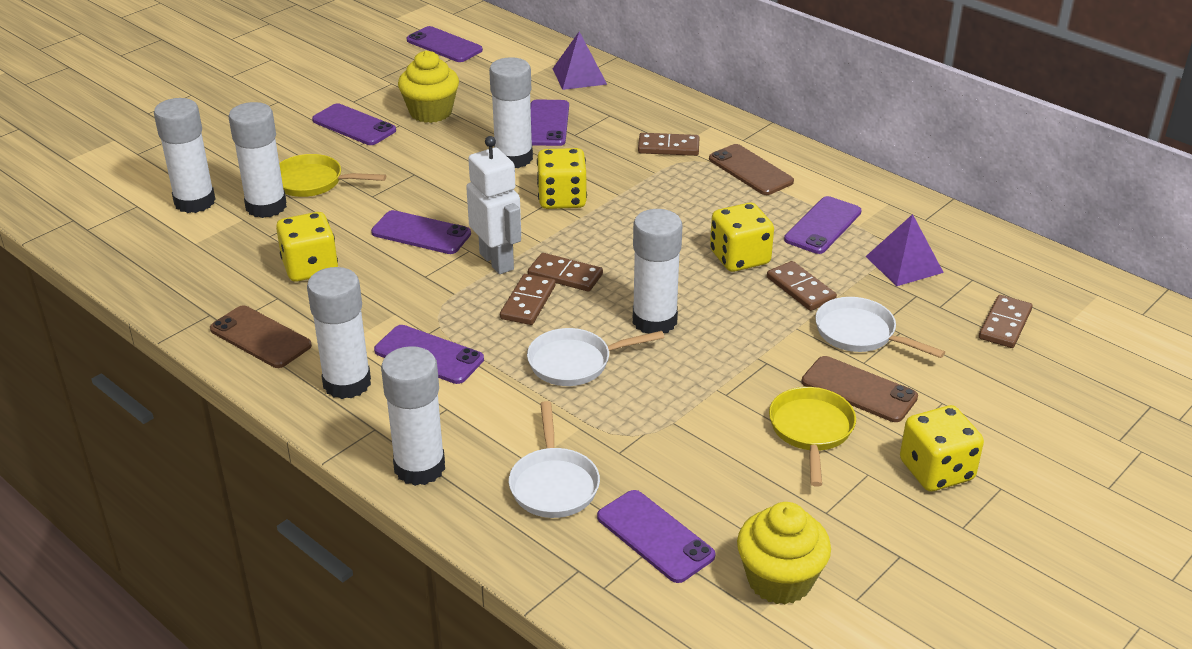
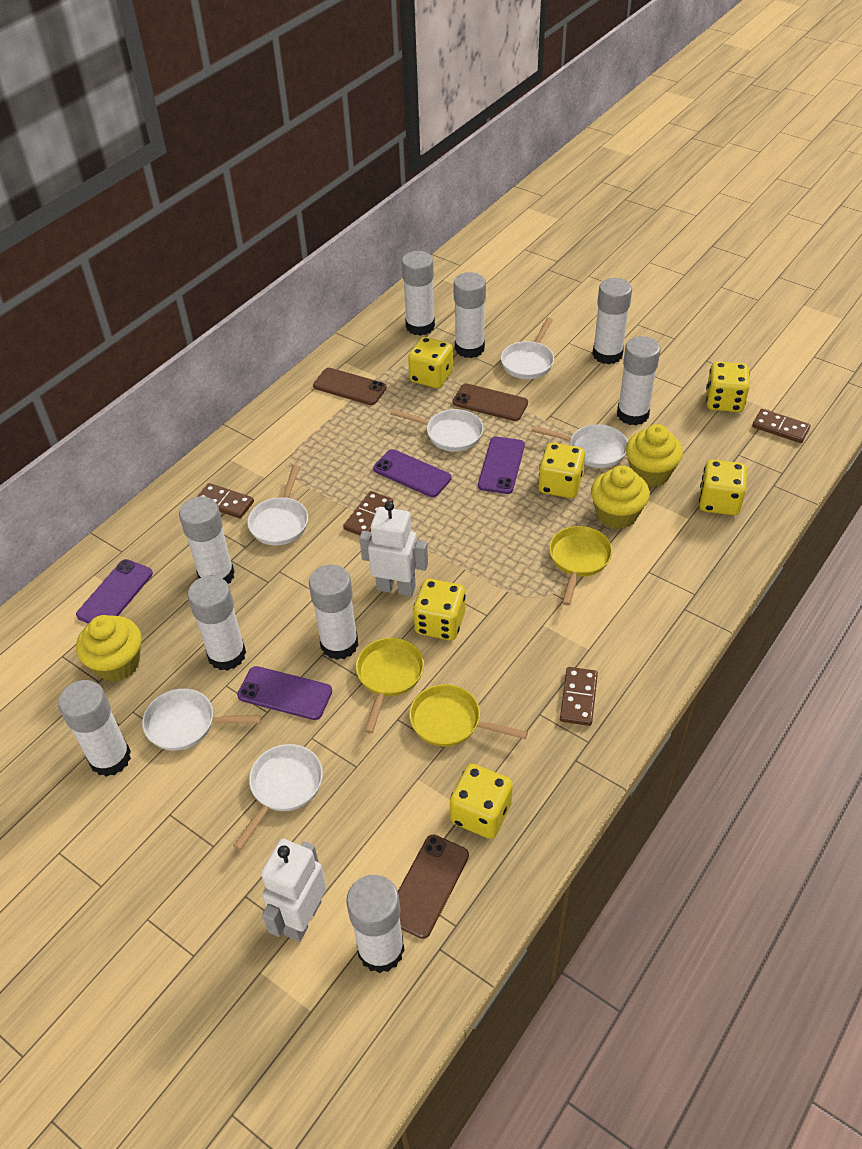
brown domino: 5 -> 4
purple phone: 7 -> 4
purple pyramid: 2 -> 0
white glue stick: 6 -> 9
white pan: 3 -> 6
white robot: 1 -> 2
yellow cupcake: 2 -> 3
yellow dice: 4 -> 6
yellow pan: 2 -> 3

